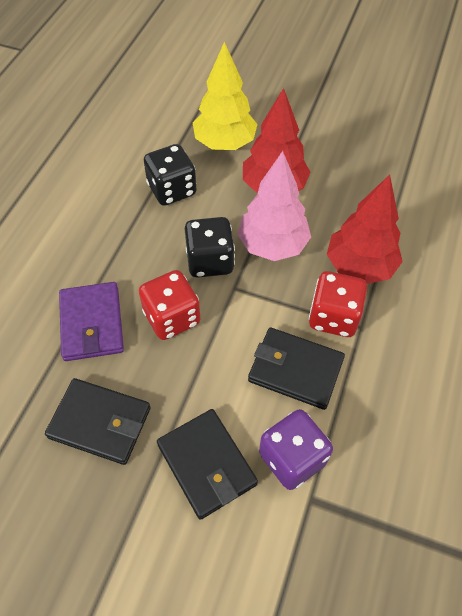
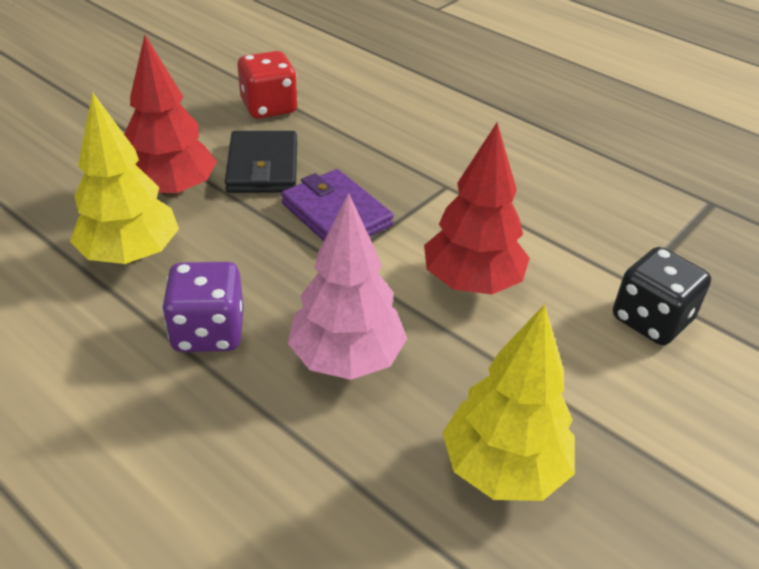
black dice: 2 -> 1
black wallet: 3 -> 1
red dice: 2 -> 1
yellow tree: 1 -> 2

